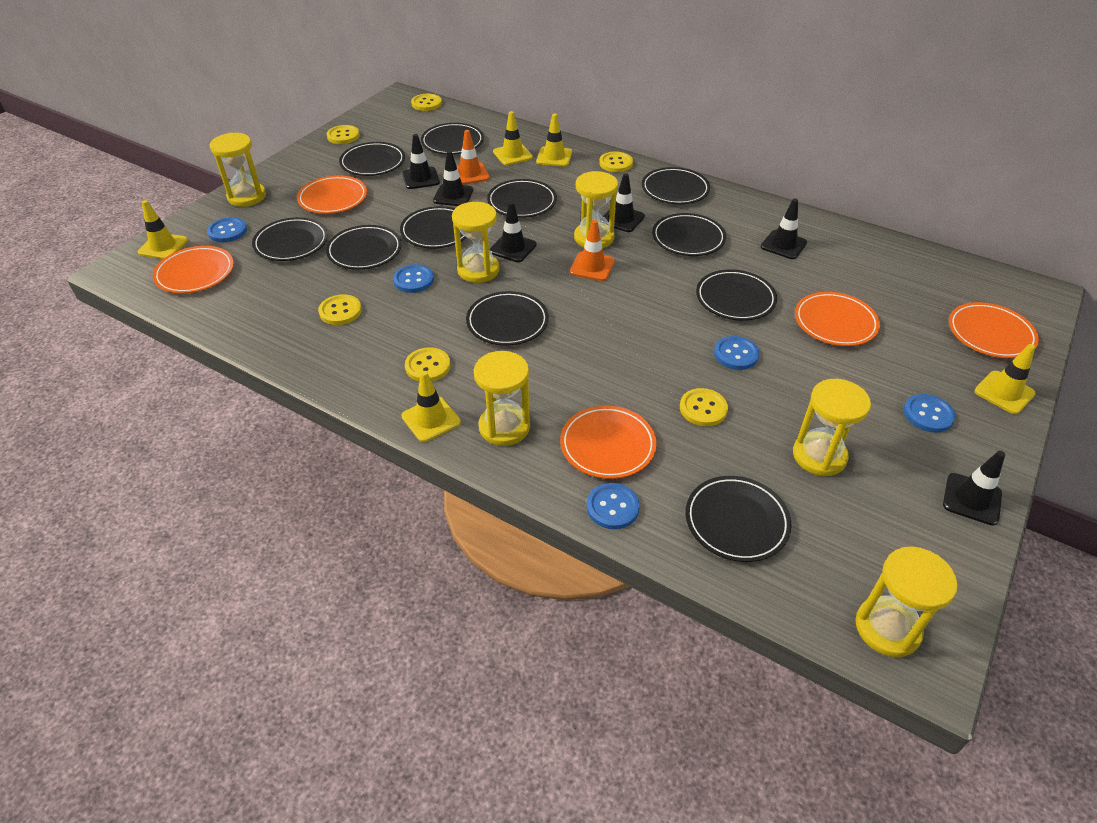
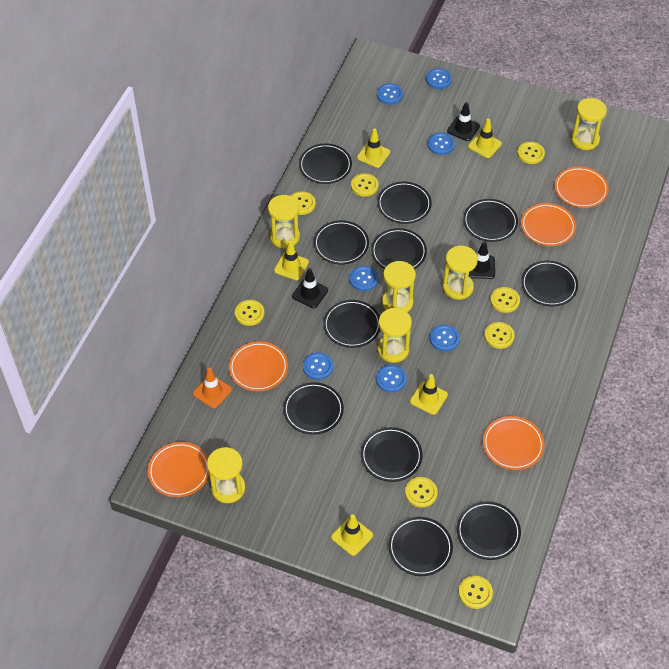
black traffic cone: 6 -> 3
blue button: 5 -> 7
orange traffic cone: 2 -> 1
yellow button: 6 -> 8

